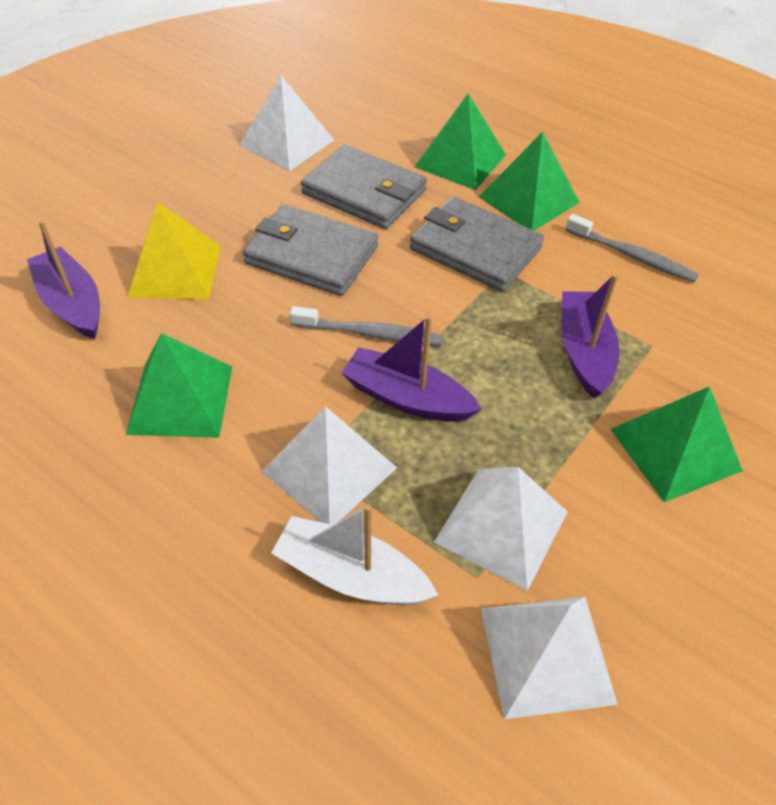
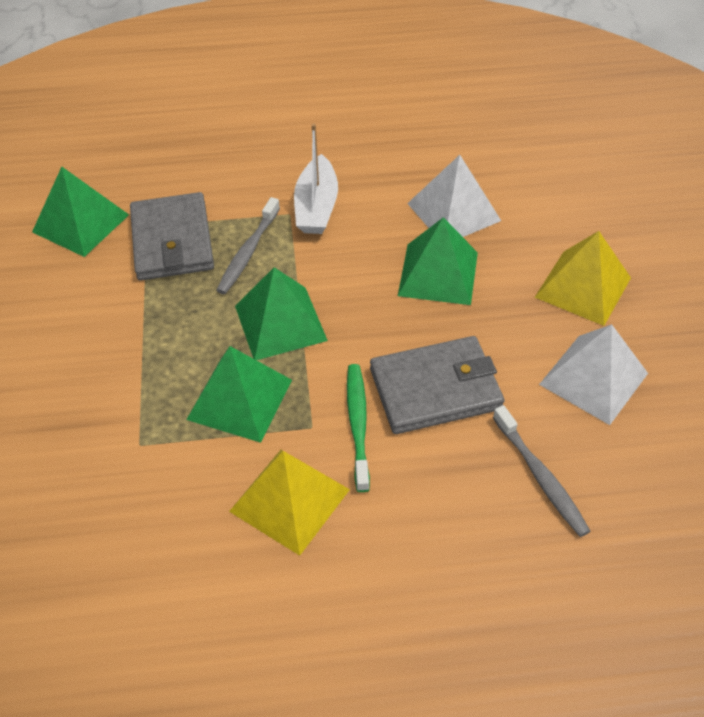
green toothbrush: 0 -> 1
grey wallet: 3 -> 2
purple boat: 3 -> 0
white pyramid: 4 -> 2
yellow pyramid: 1 -> 2

